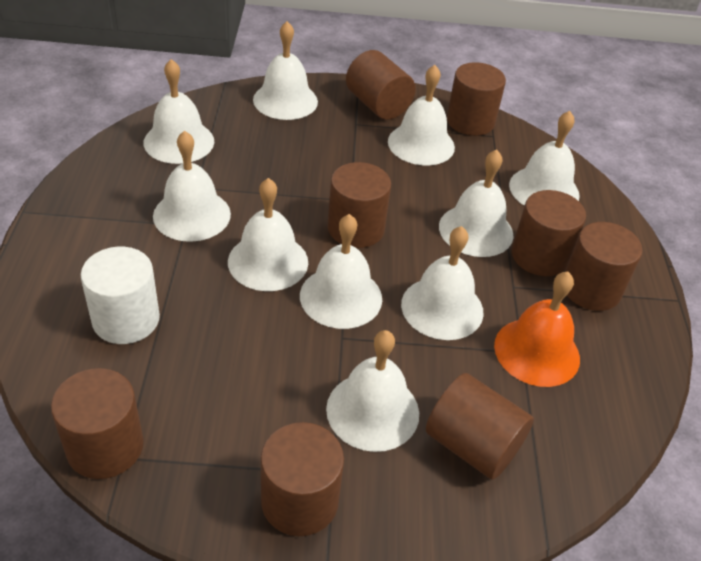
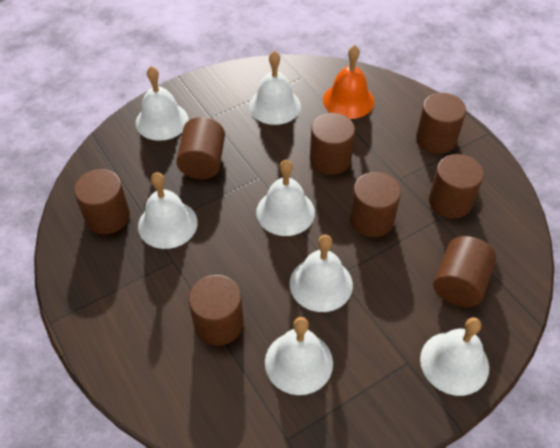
white bell: 10 -> 7
white cylinder: 1 -> 0

